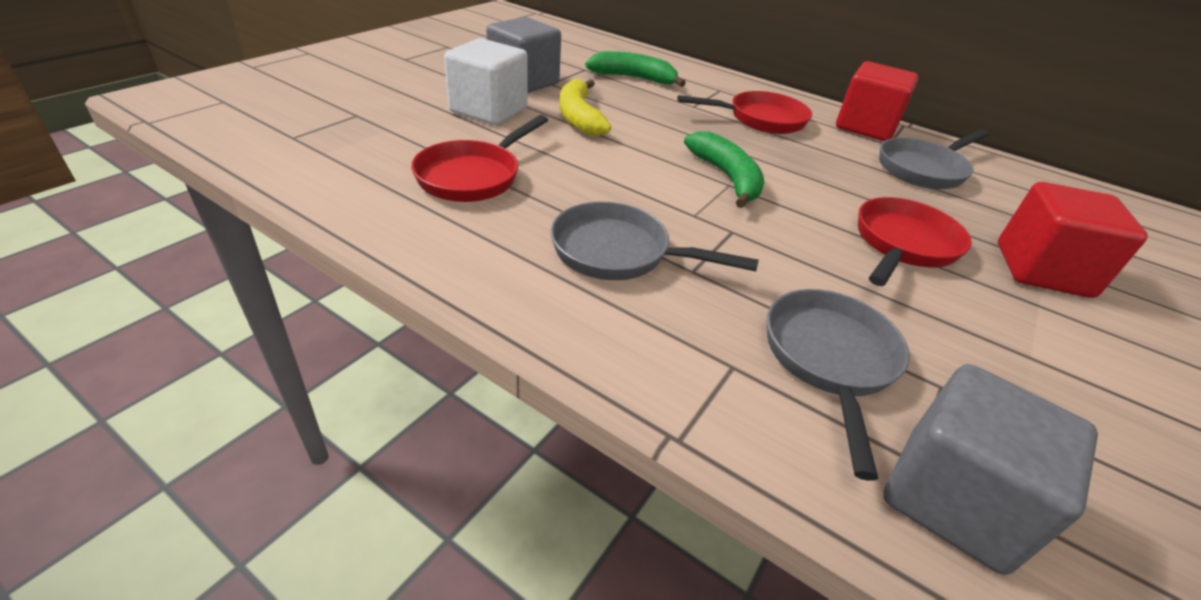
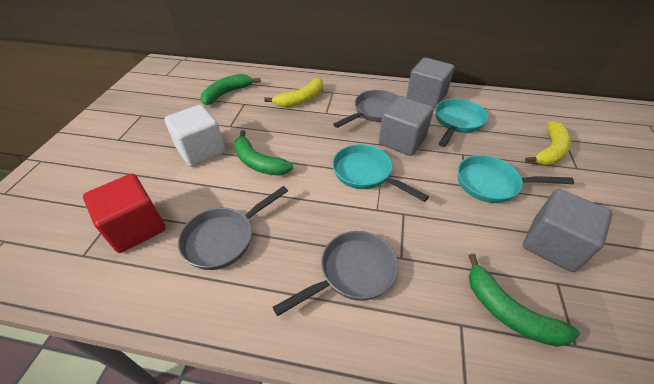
green banana: 2 -> 3
grey cube: 2 -> 3
red cube: 2 -> 1
red pan: 3 -> 0
turquoise pan: 0 -> 3
yellow banana: 1 -> 2

